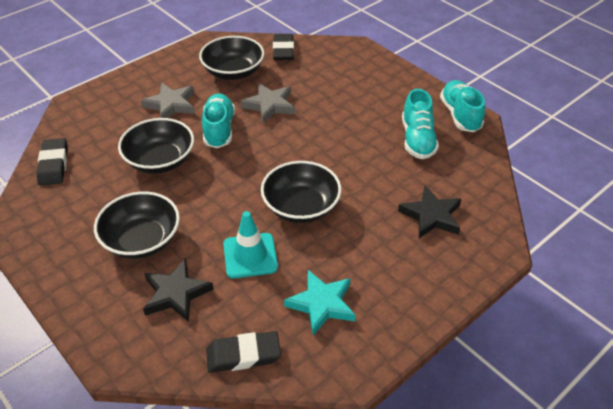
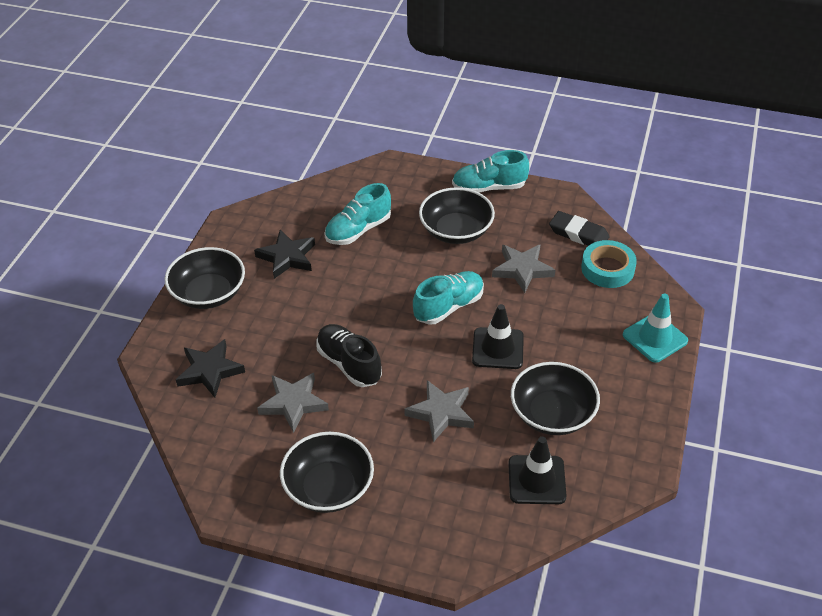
black eraser: 3 -> 1
black shoe: 0 -> 1
black traffic cone: 0 -> 2
grey star: 2 -> 3
turquoise star: 1 -> 0
turquoise tape: 0 -> 1

